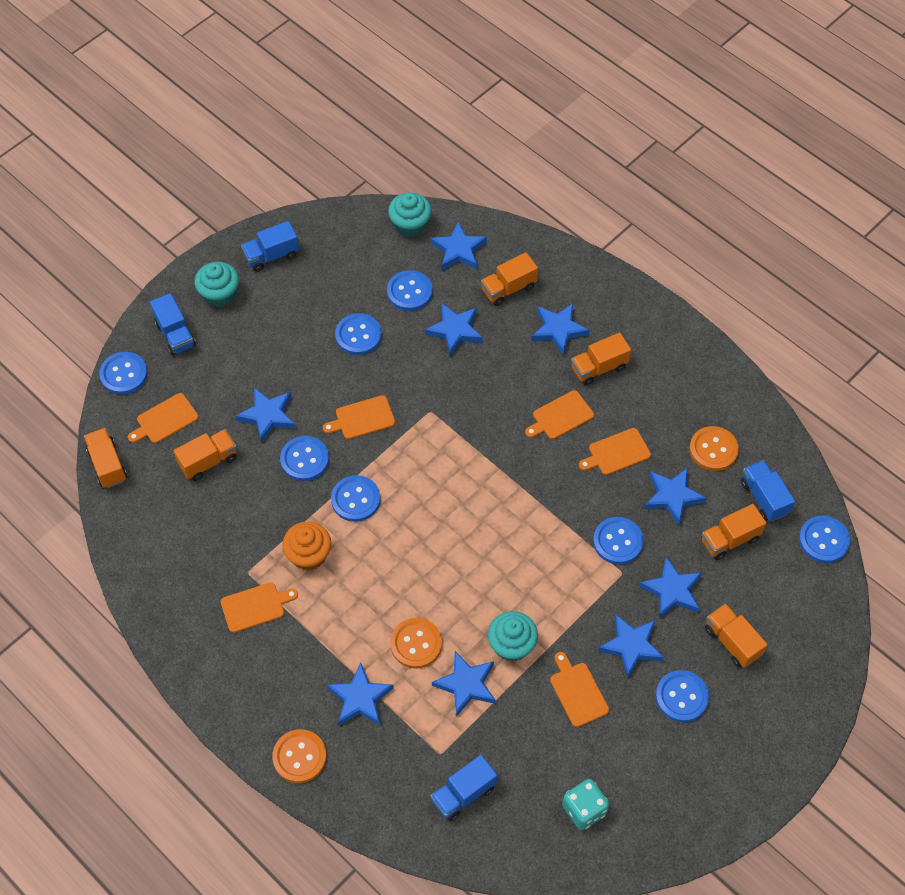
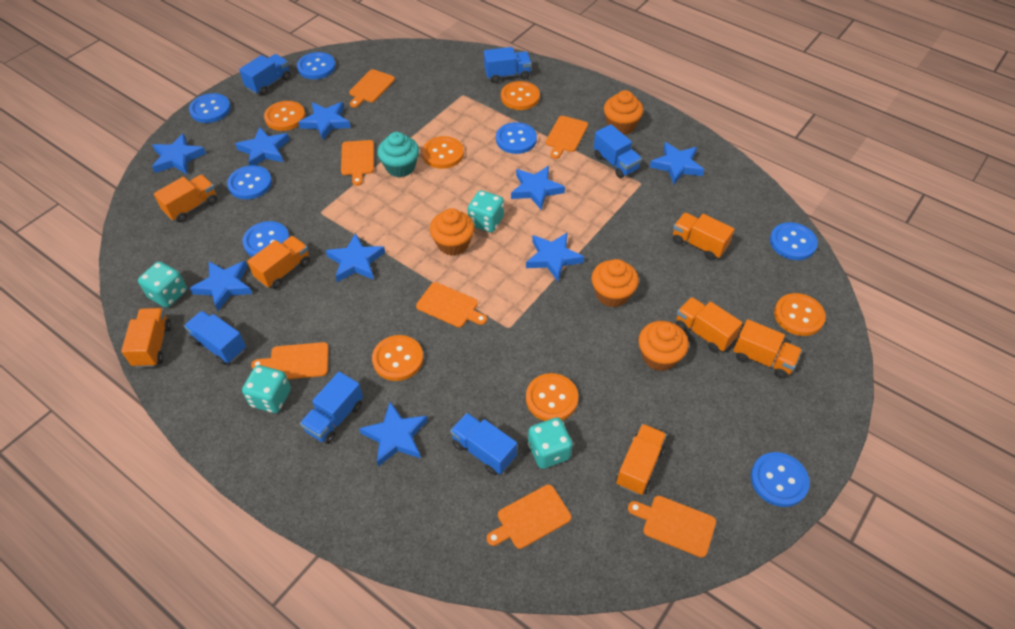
blue button: 8 -> 7
blue truck: 4 -> 6
orange button: 3 -> 6
orange cupcake: 1 -> 4
orange cutting board: 6 -> 7
orange truck: 6 -> 7
turquoise cupcake: 3 -> 1
turquoise dice: 1 -> 4

